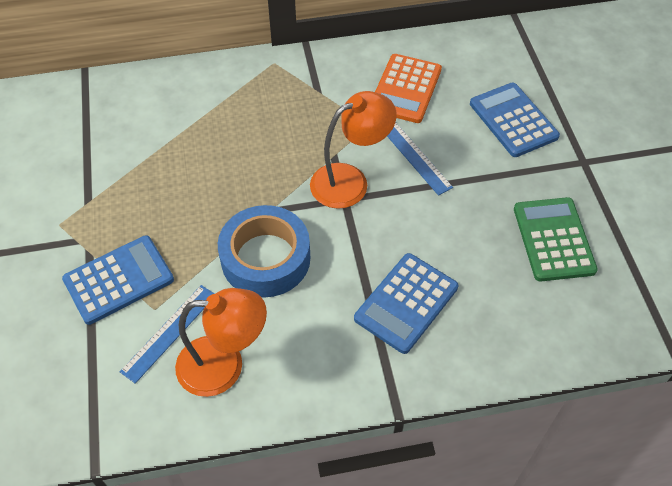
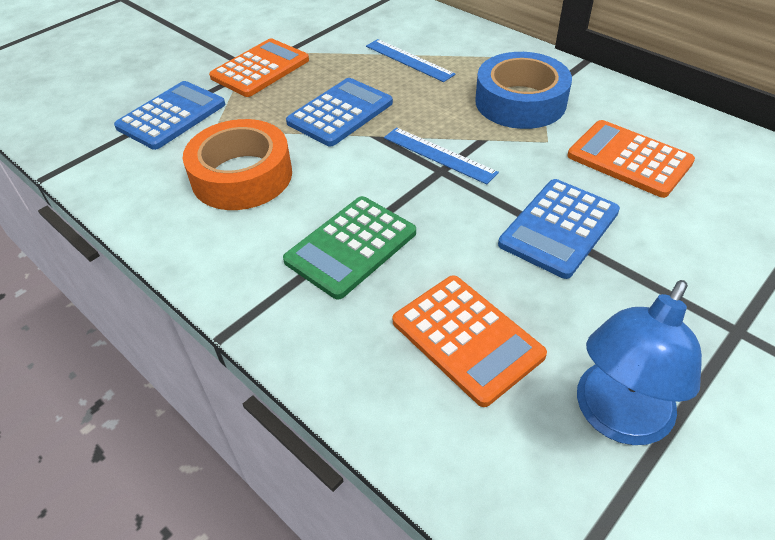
blue lamp: 0 -> 1
orange calculator: 1 -> 3
orange lamp: 2 -> 0
orange tape: 0 -> 1

